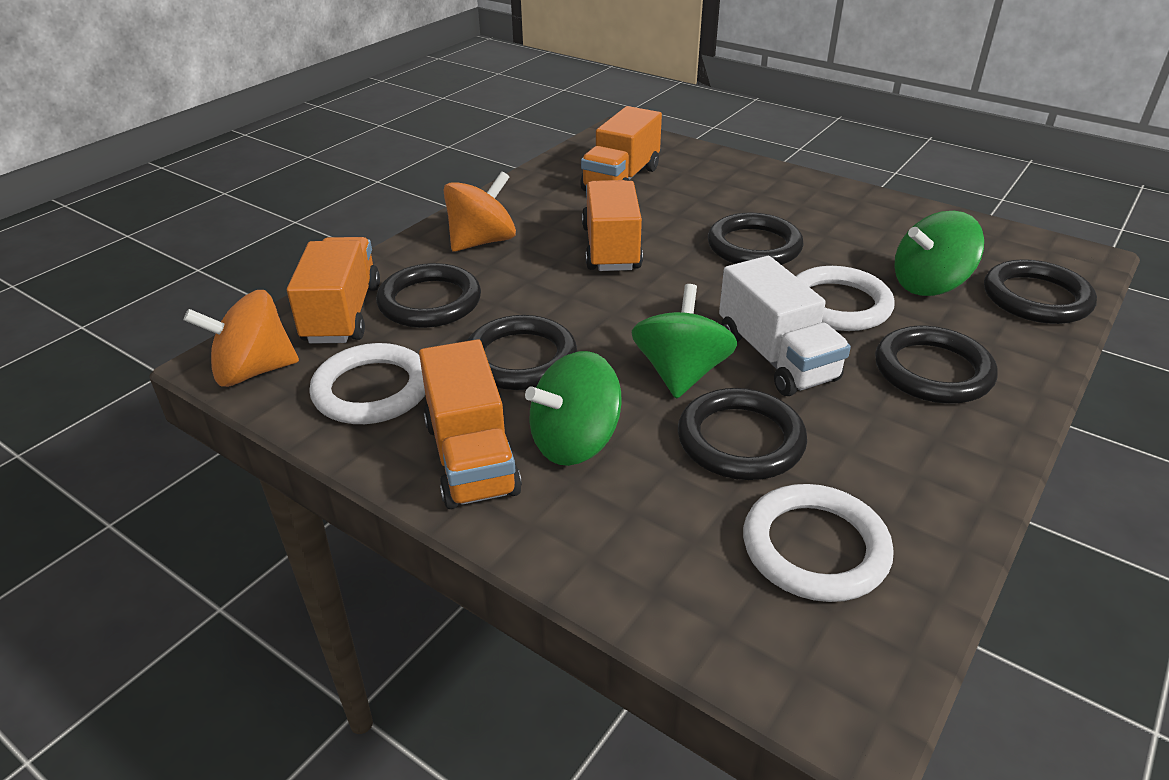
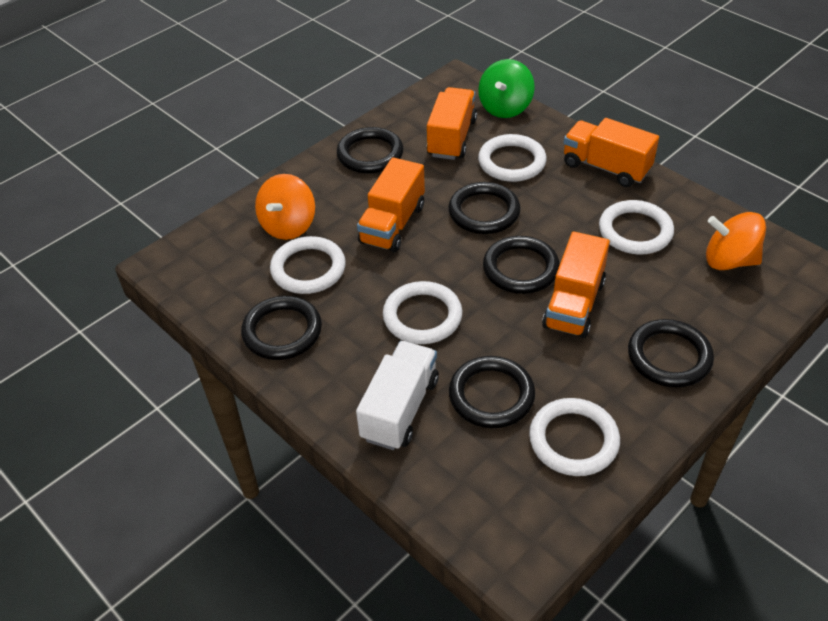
green spinning top: 3 -> 1
white ring: 3 -> 5

